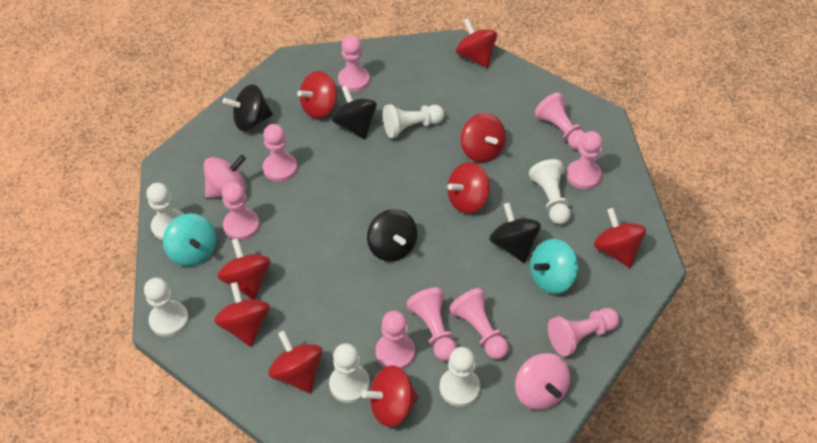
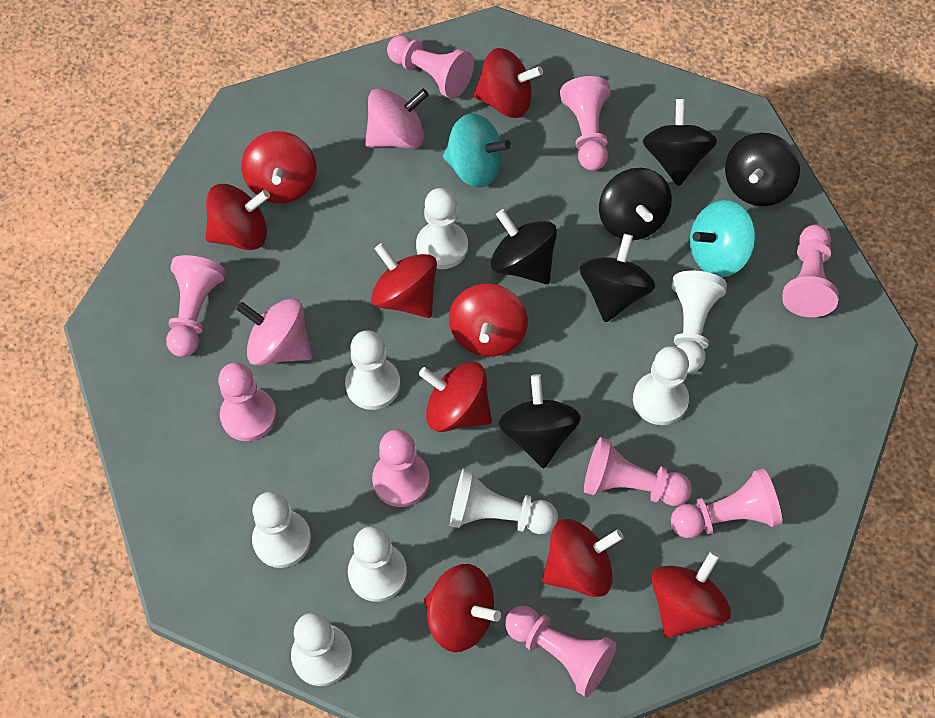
black spinning top: 4 -> 6
white pawn: 6 -> 8

